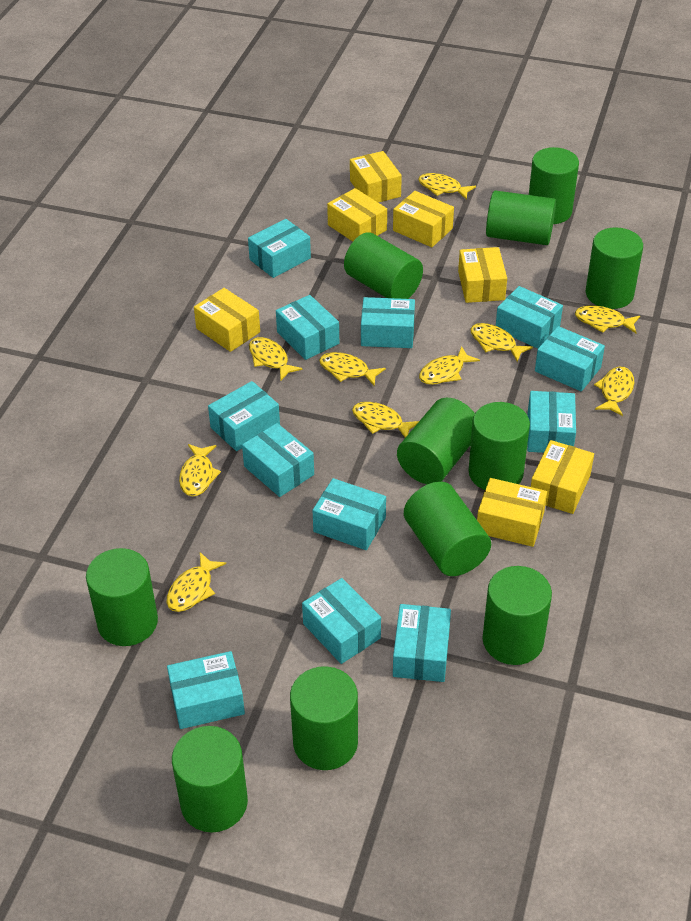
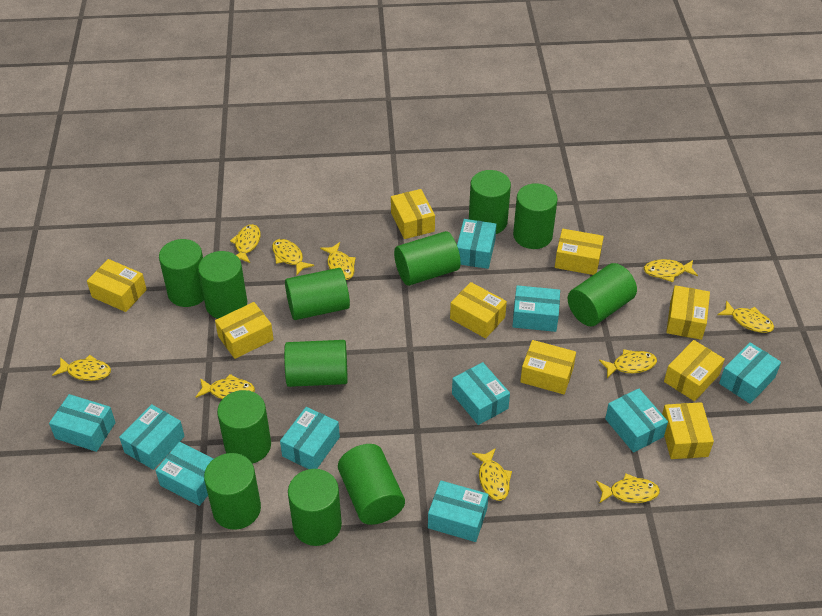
green cylinder: 11 -> 12
turquoise box: 12 -> 10
yellow box: 7 -> 9

